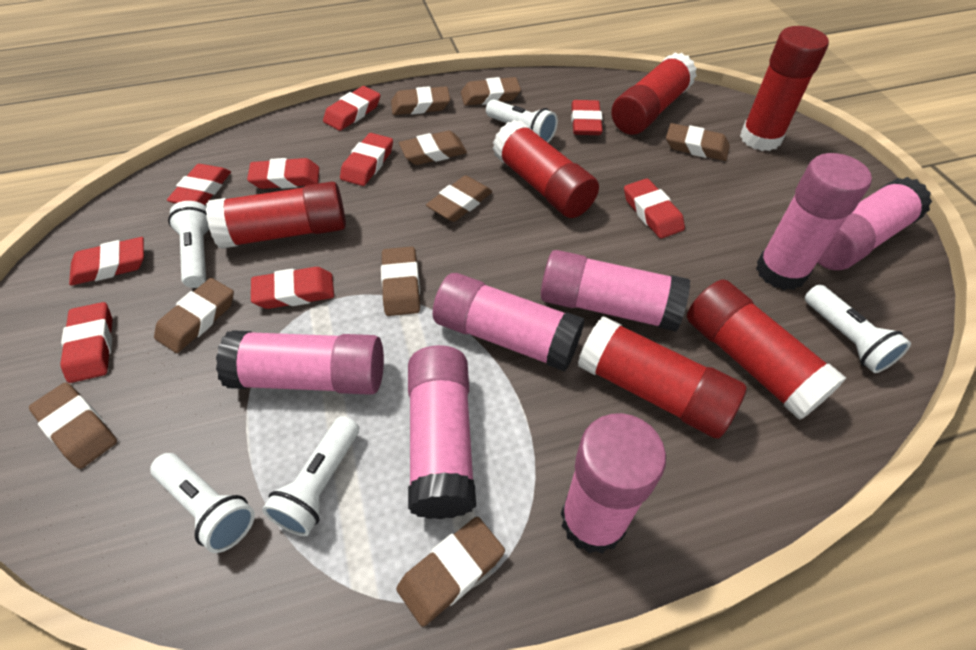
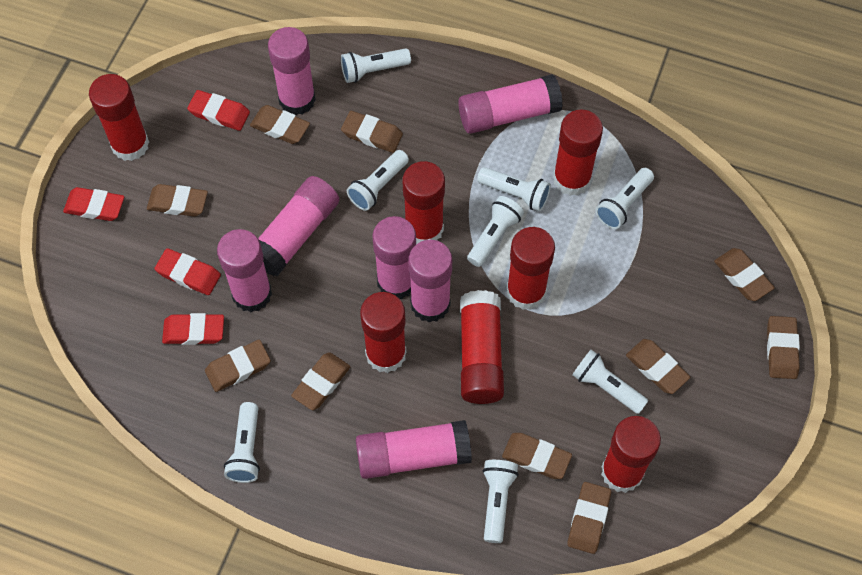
brown eraser: 9 -> 10
red eraser: 9 -> 4
red glue stick: 6 -> 7
white flashlight: 5 -> 8

